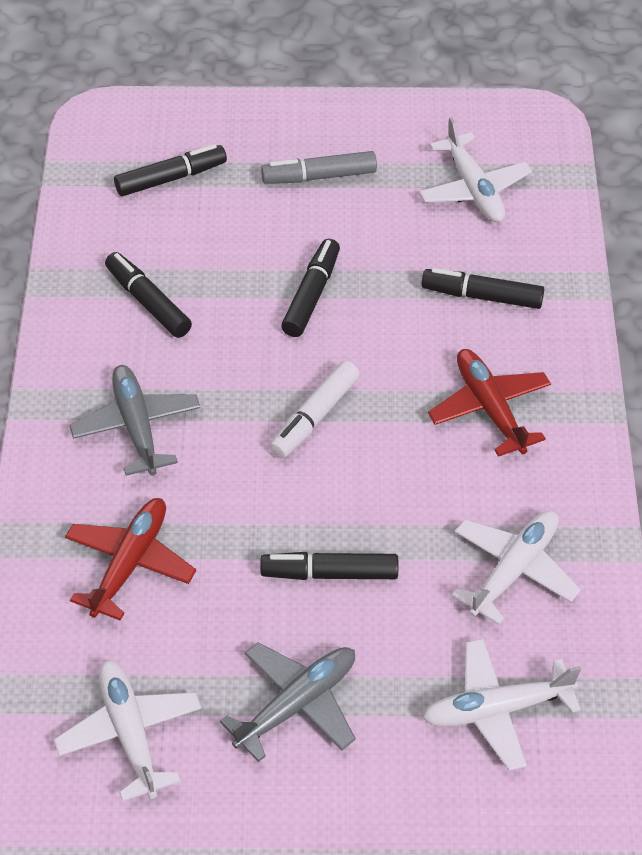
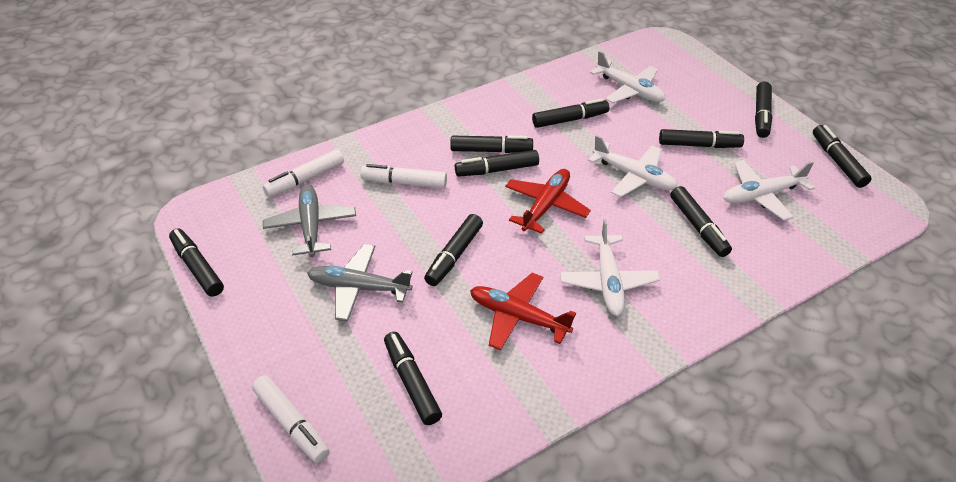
black marker: 5 -> 10
grey marker: 1 -> 0
white marker: 1 -> 3

